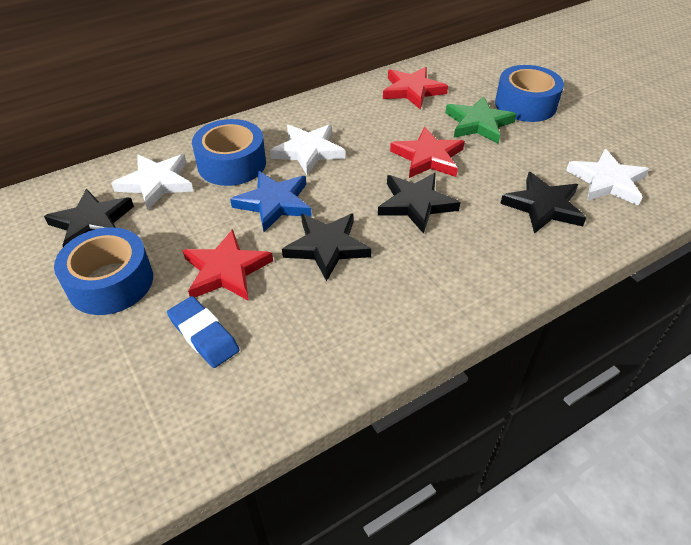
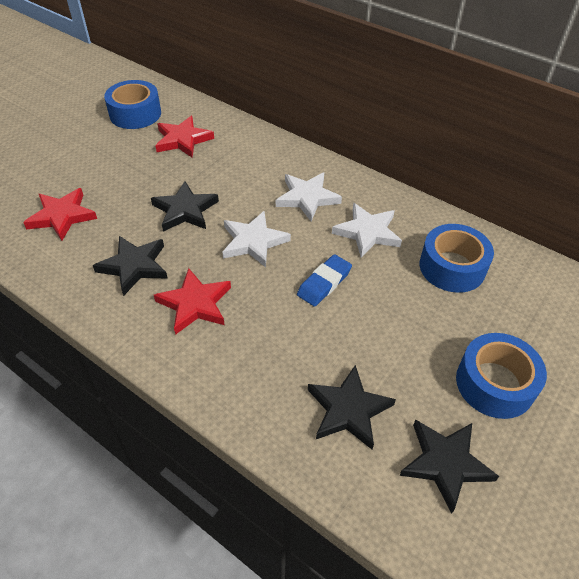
blue star: 1 -> 0
green star: 1 -> 0

